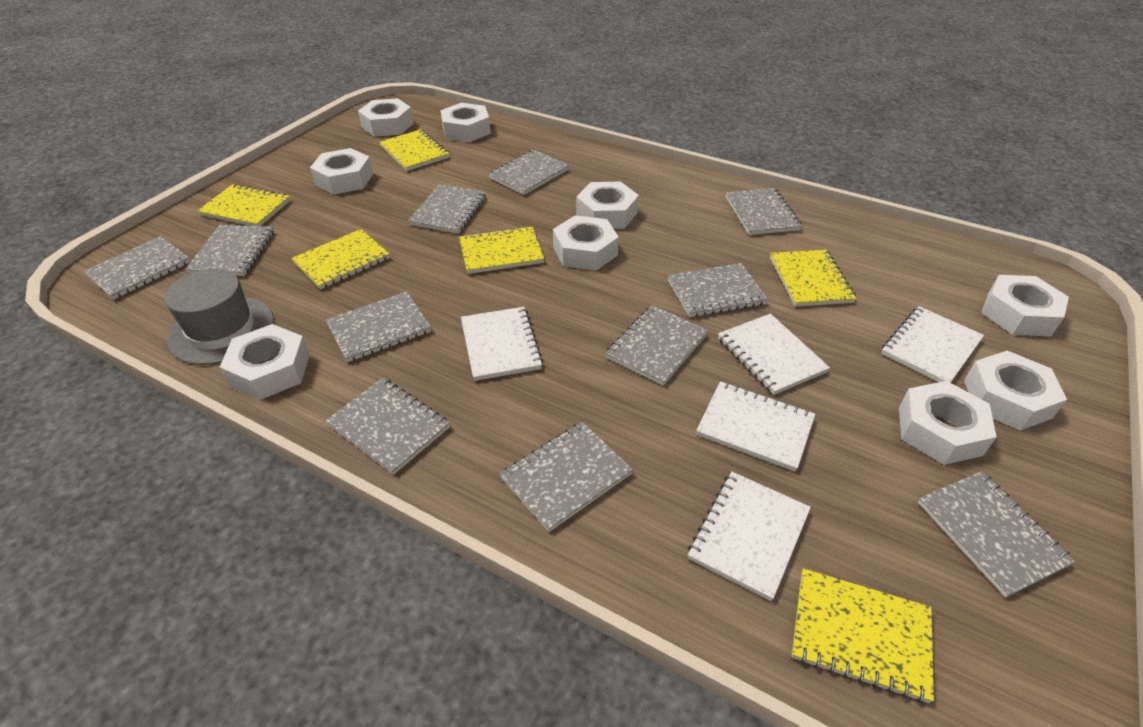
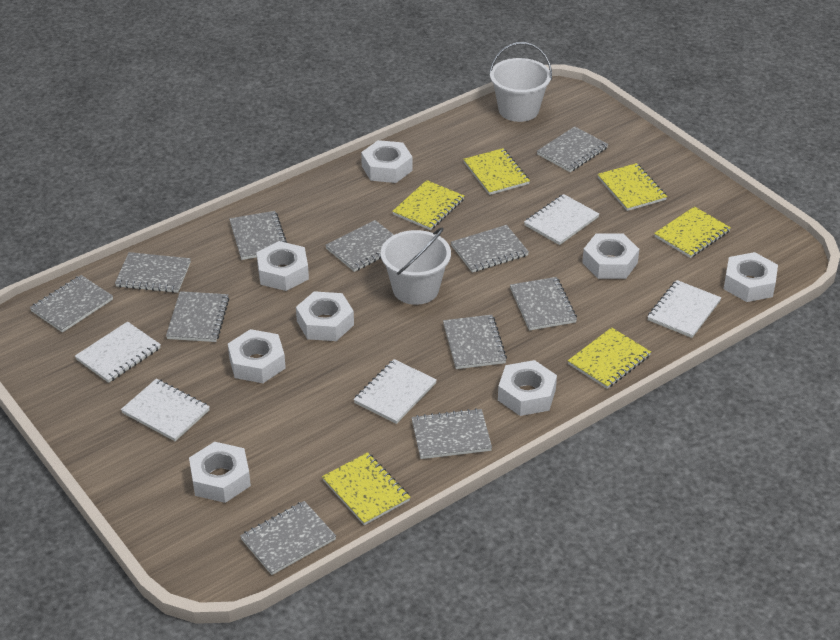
grey hat: 1 -> 0
white bucket: 0 -> 2
white nut: 9 -> 8

